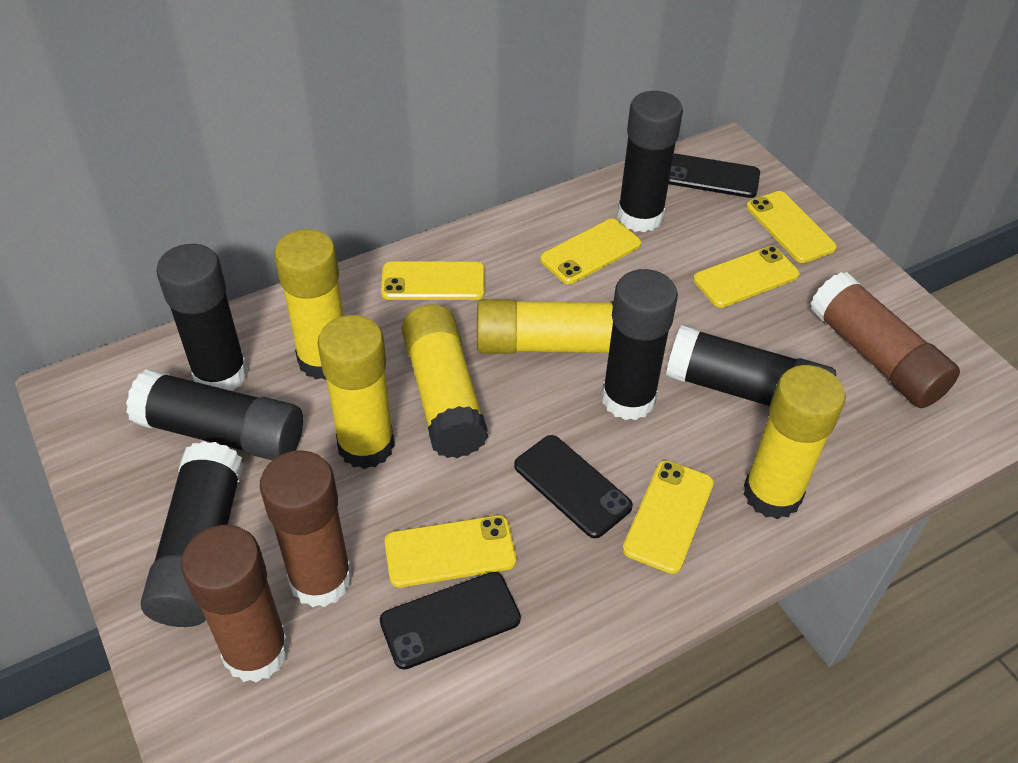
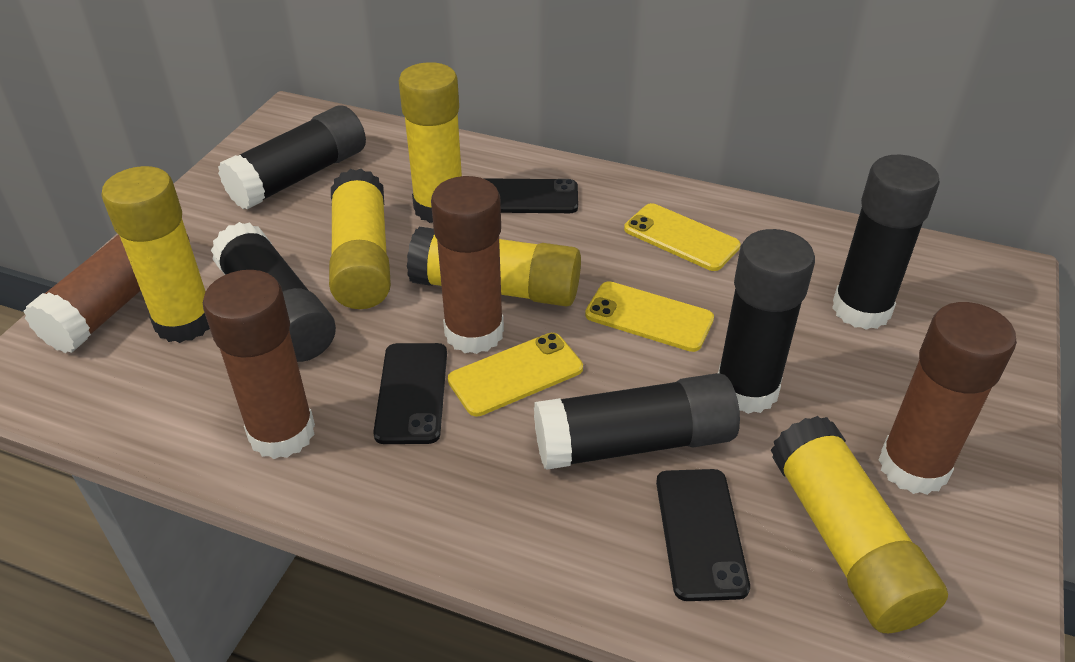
black glue stick: 6 -> 5
brown glue stick: 3 -> 4
yellow phone: 6 -> 3

